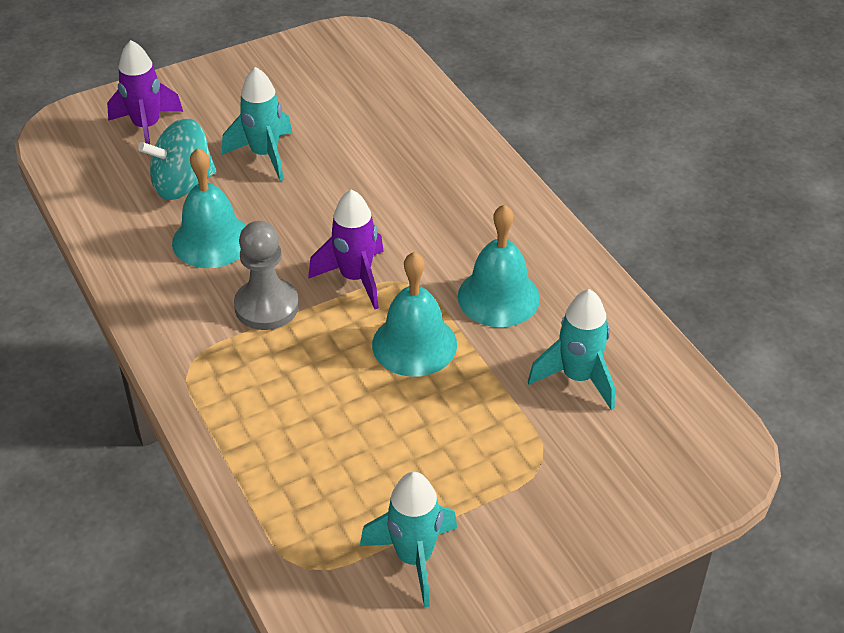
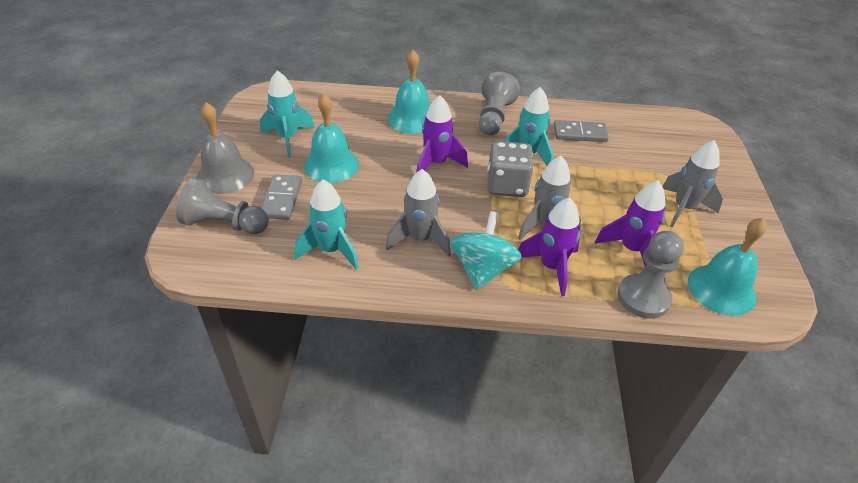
grey bell: 0 -> 1
grey dice: 0 -> 1
grey domino: 0 -> 2
grey pawn: 1 -> 3
grey rocket: 0 -> 3
purple rocket: 2 -> 3

